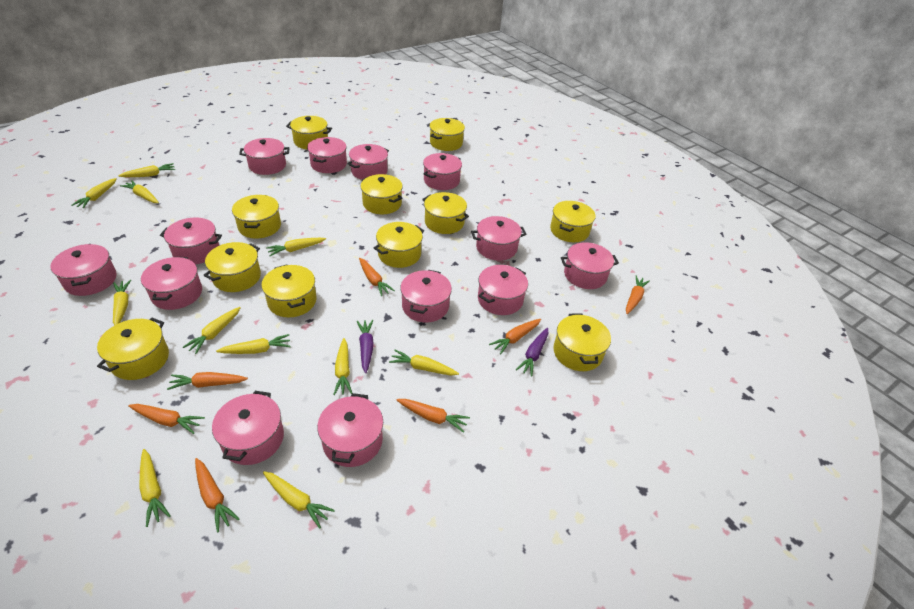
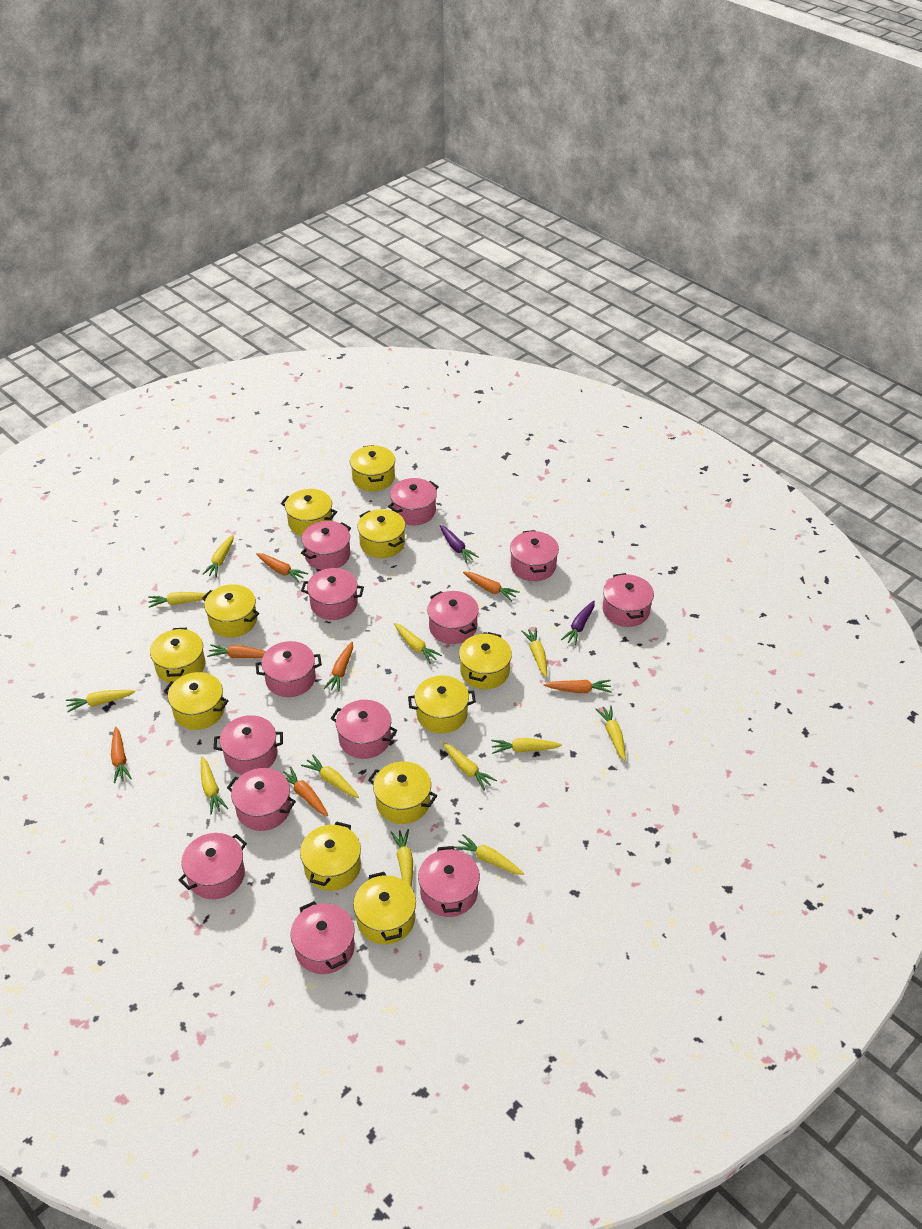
yellow carrot: 11 -> 12

